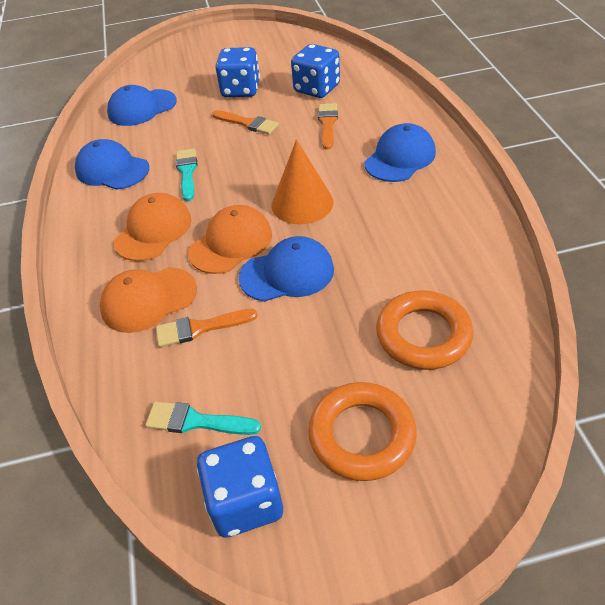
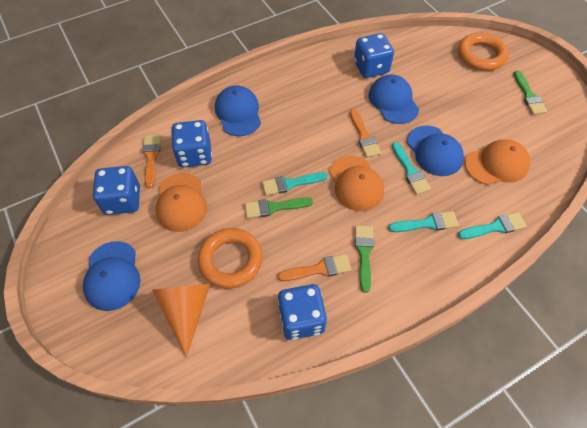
blue dice: 3 -> 4
green brush: 0 -> 3
turquoise brush: 2 -> 4

